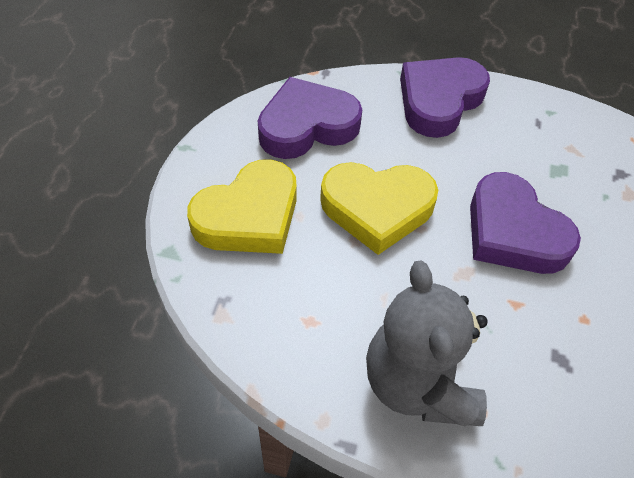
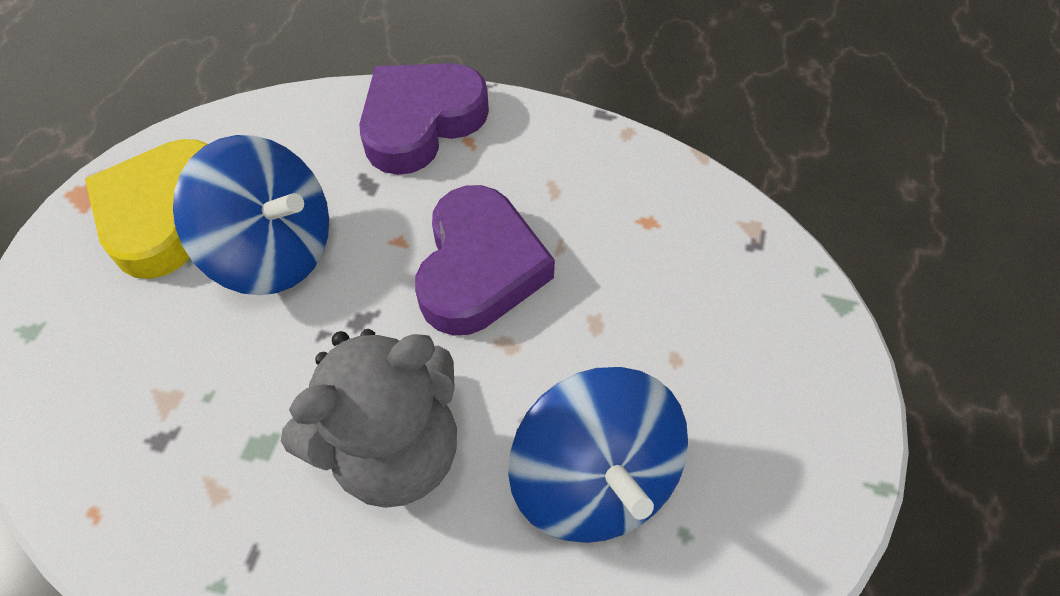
blue spinning top: 0 -> 2
purple heart: 3 -> 2
yellow heart: 2 -> 1

